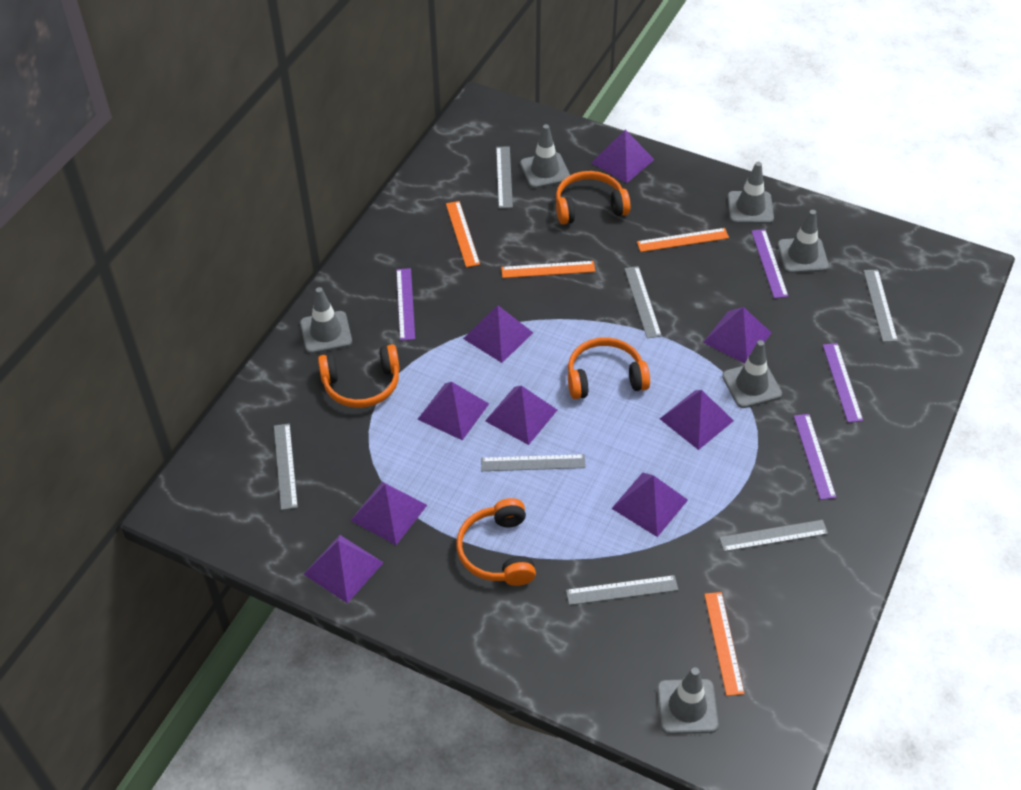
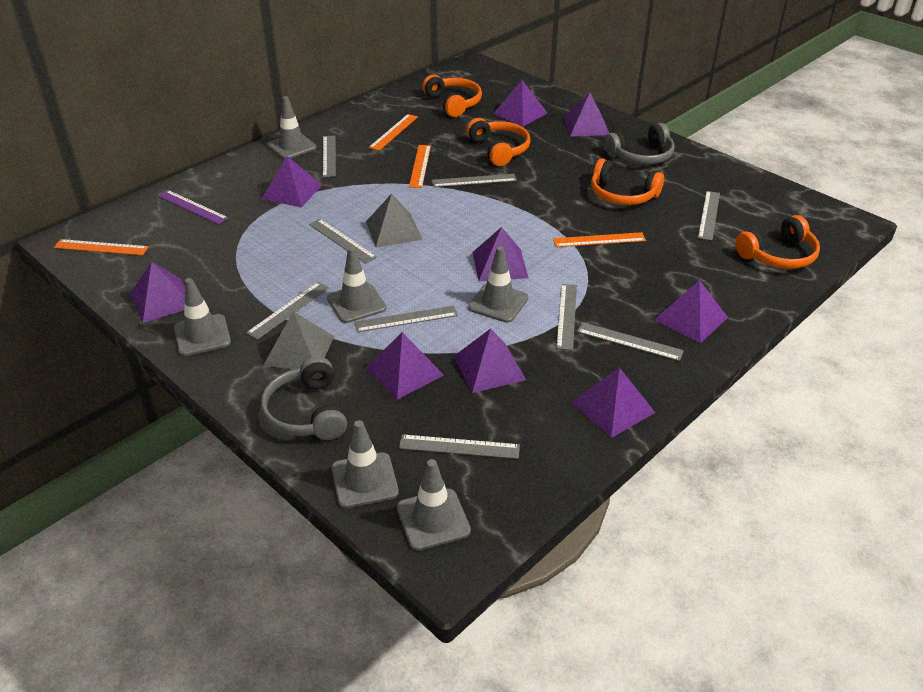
grey headphones: 0 -> 2
grey pyramid: 0 -> 2
grey ruler: 7 -> 9
purple ruler: 4 -> 1

